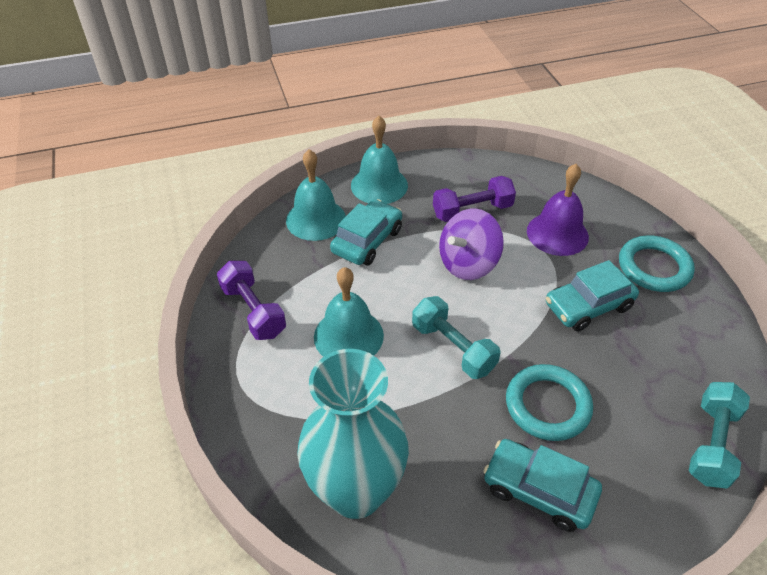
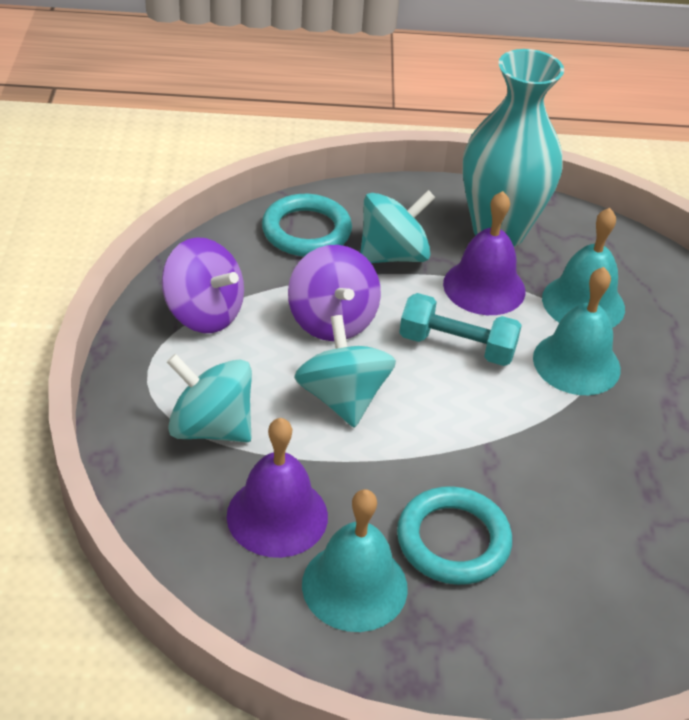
purple bell: 1 -> 2
purple dumbbell: 2 -> 0
purple spinning top: 1 -> 2
turquoise car: 3 -> 0
turquoise dumbbell: 2 -> 1
turquoise spinning top: 0 -> 3

